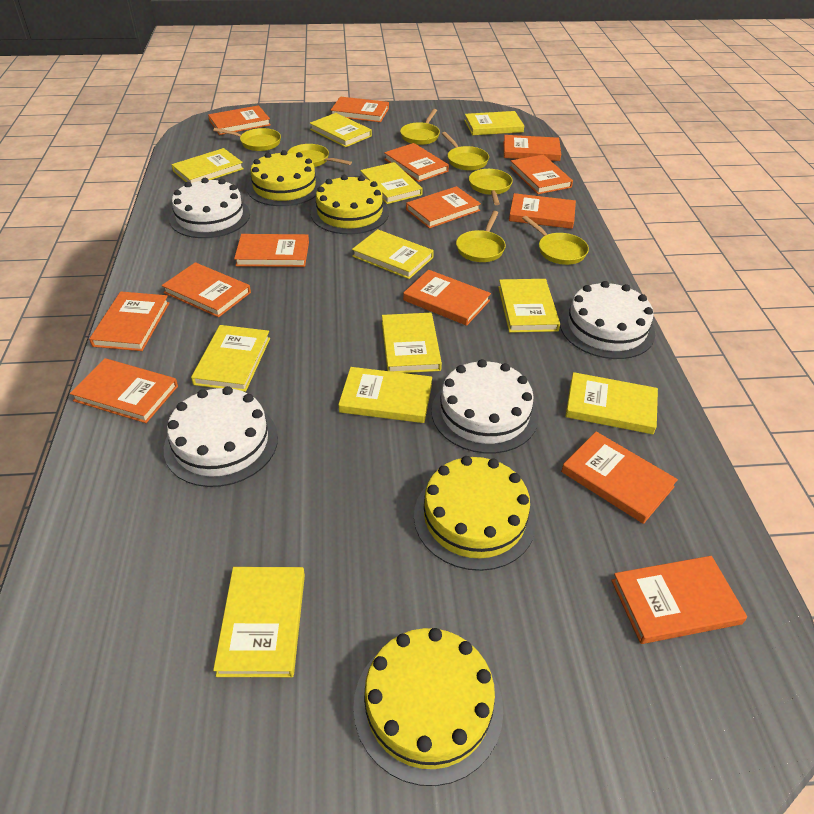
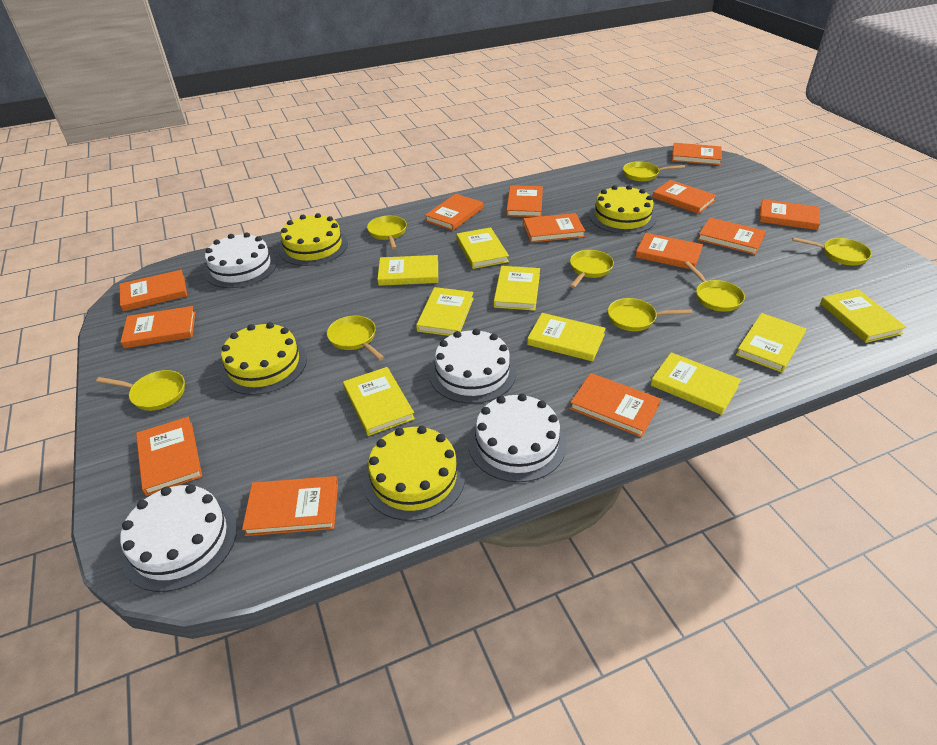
orange book: 14 -> 13
yellow book: 11 -> 9
yellow pan: 7 -> 8

